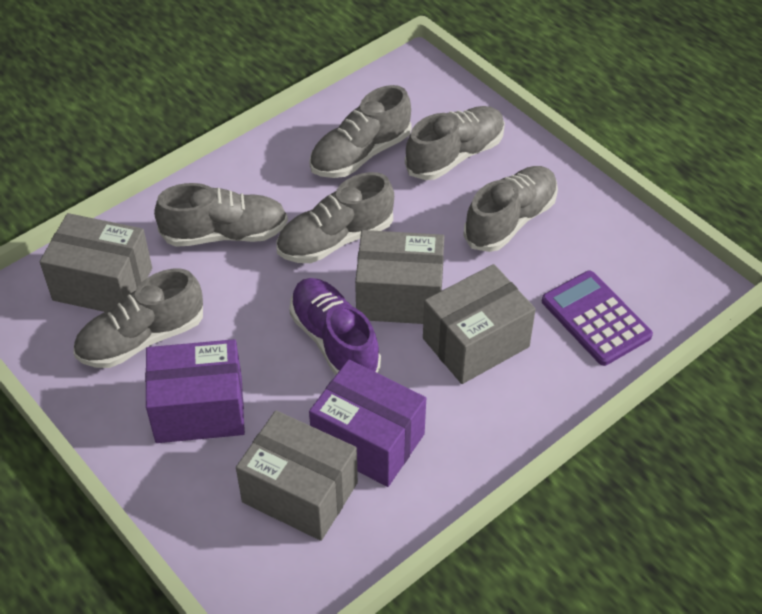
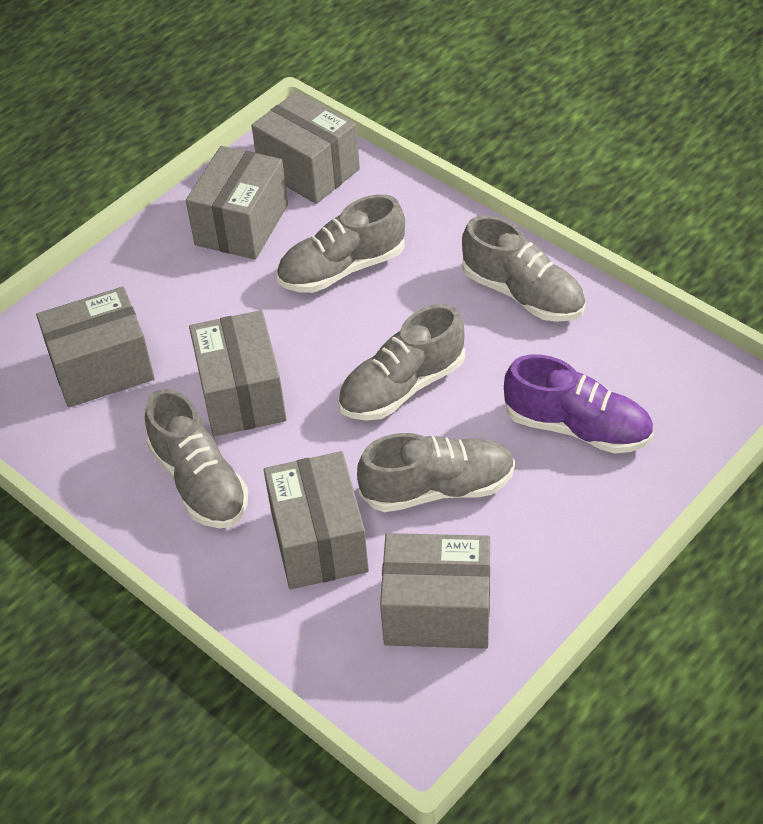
grey box: 4 -> 6
grey shoe: 6 -> 5
purple box: 2 -> 0
purple calculator: 1 -> 0

